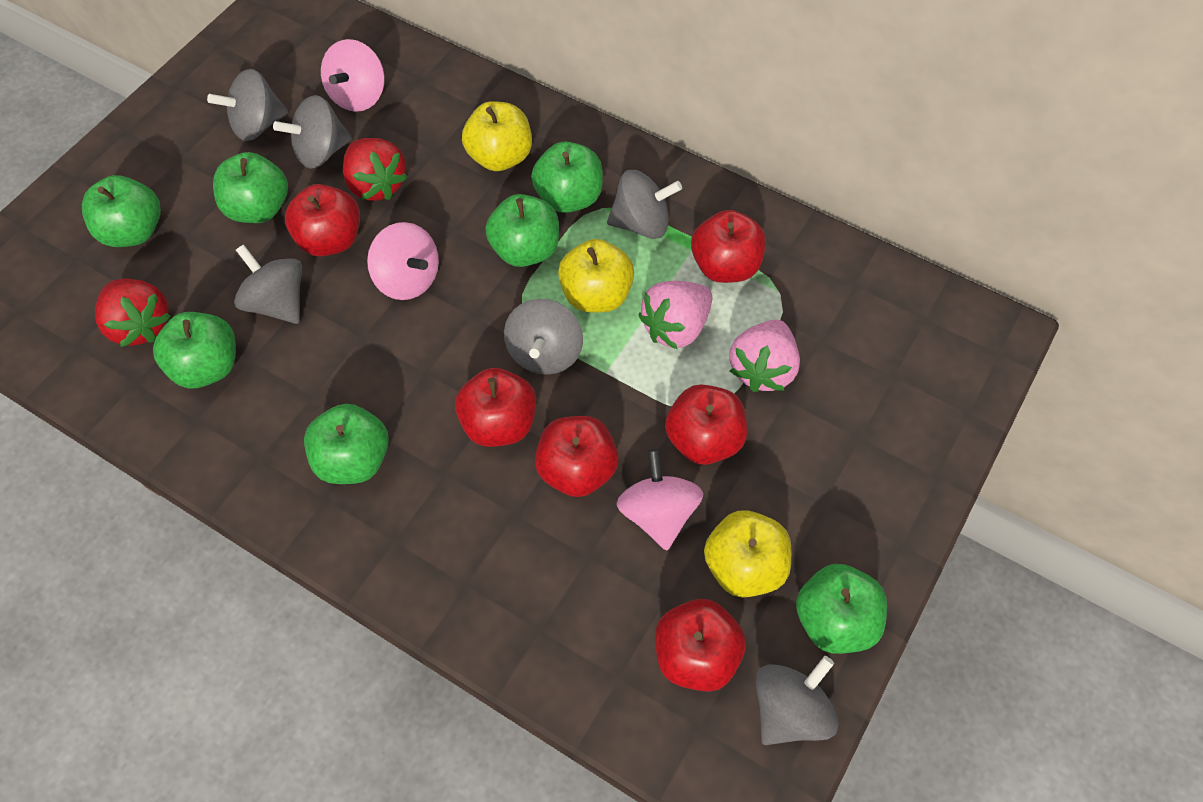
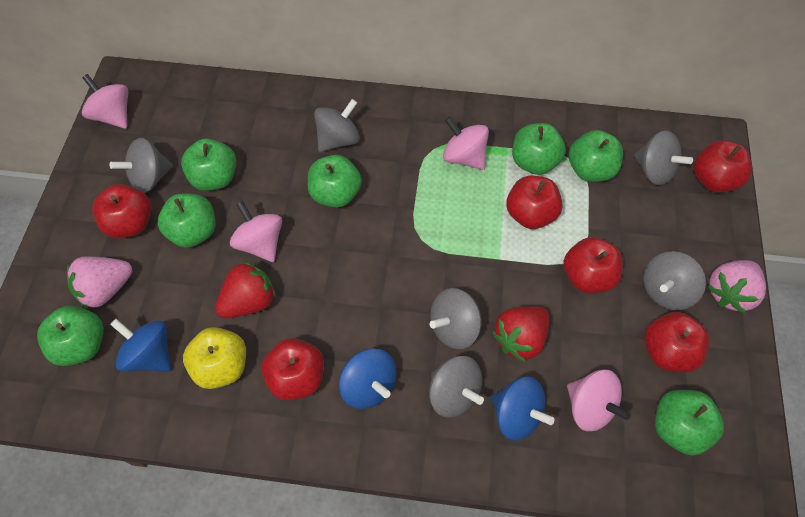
blue spinning top: 0 -> 3
pink spinning top: 3 -> 4
yellow apple: 3 -> 1

